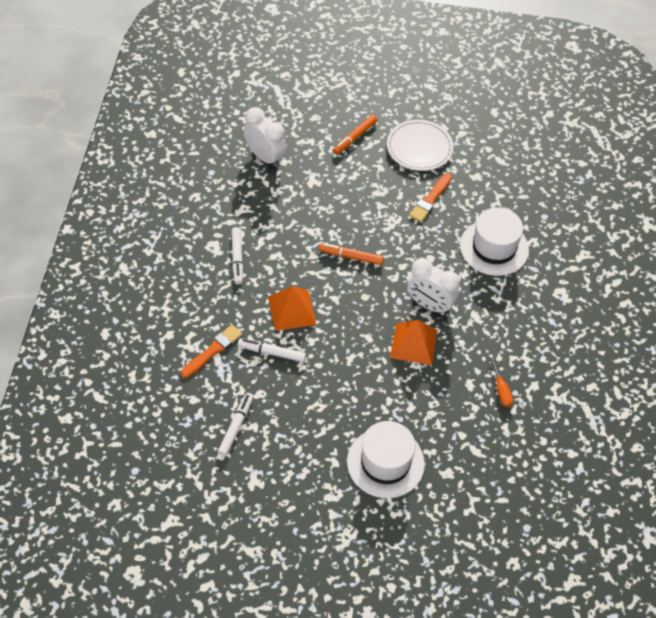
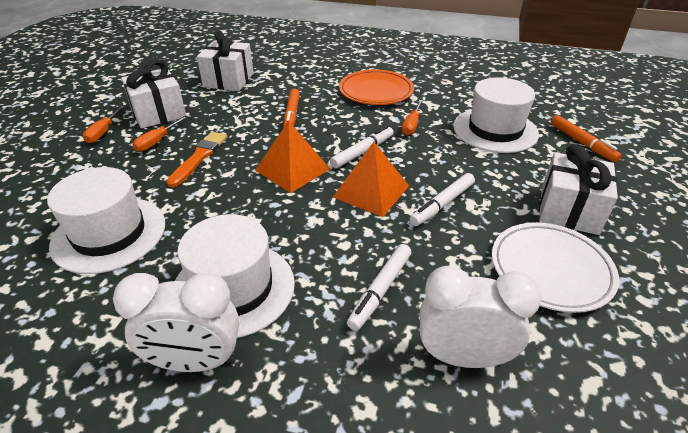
orange brush: 2 -> 1
orange plate: 0 -> 1
orange screwdriver: 1 -> 3
white gift: 0 -> 3
white hat: 2 -> 3

